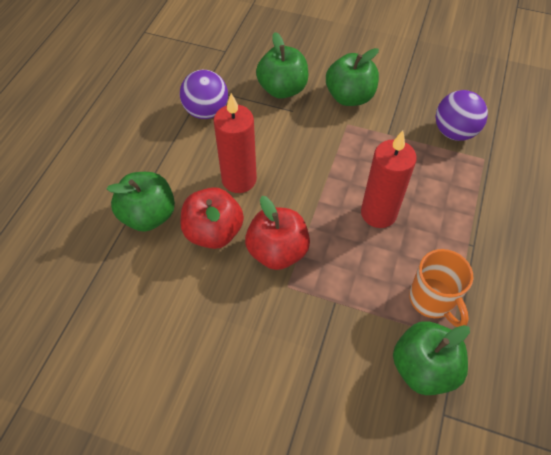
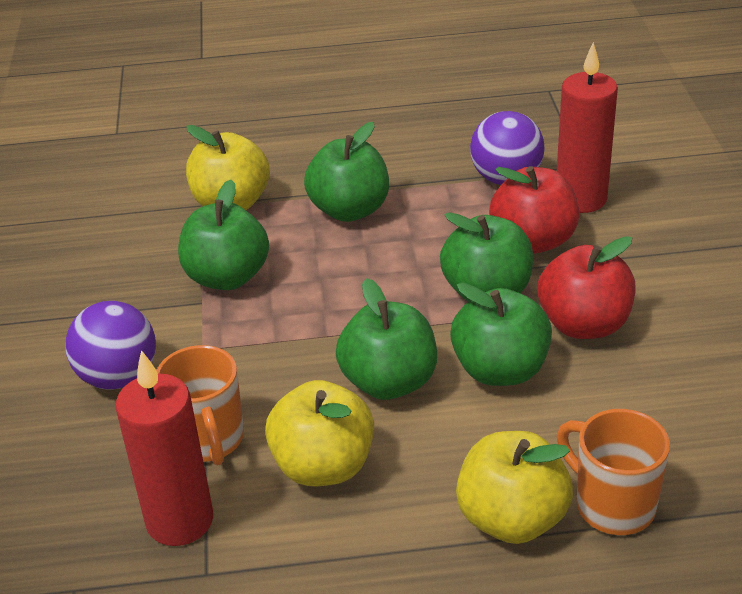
green apple: 4 -> 5
orange mug: 1 -> 2
yellow apple: 0 -> 3

